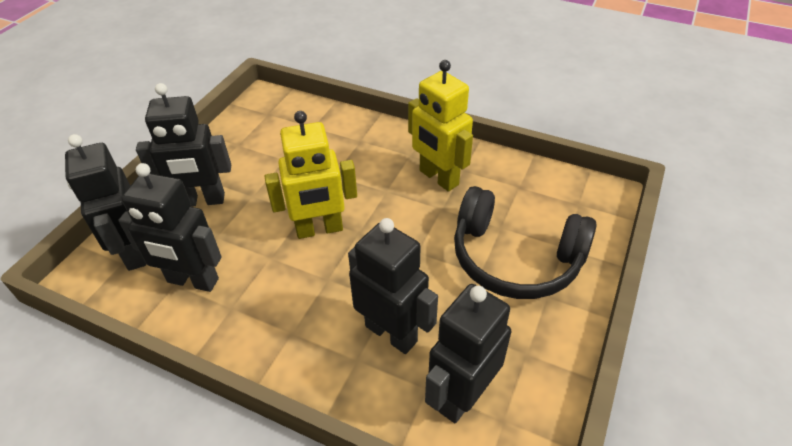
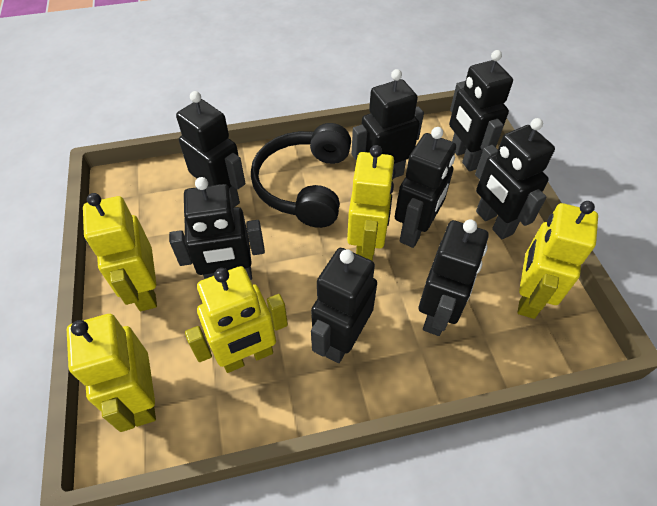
black robot: 5 -> 8
yellow robot: 2 -> 5

